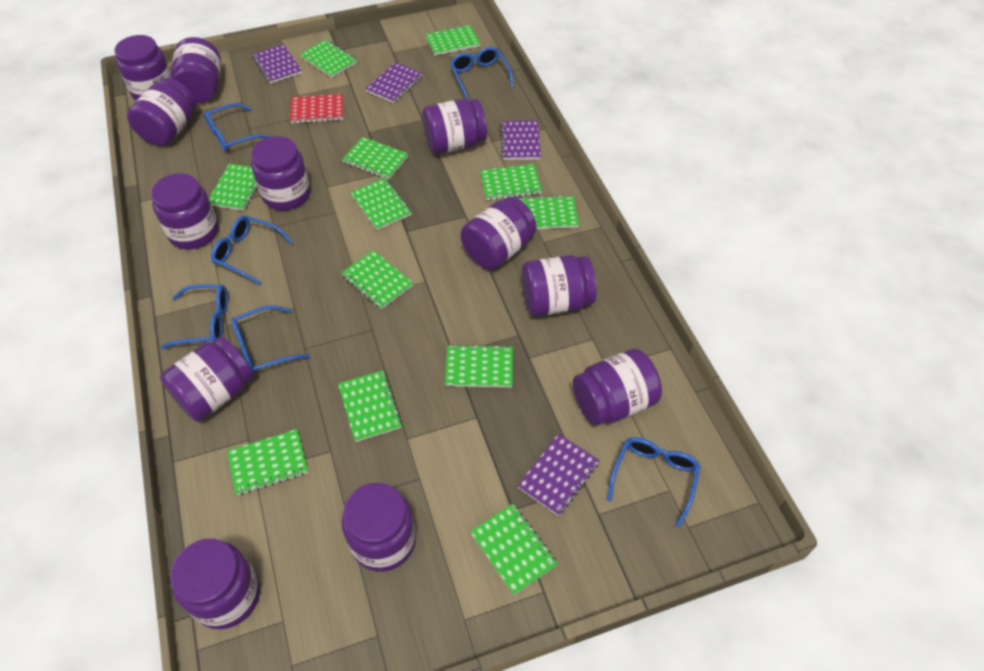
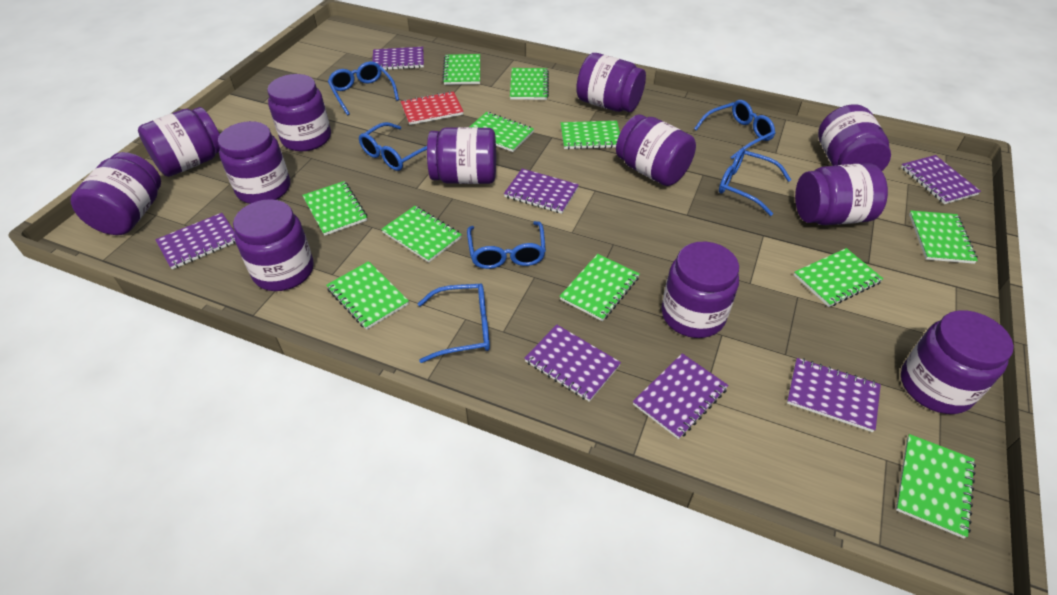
green notebook: 12 -> 11
purple notebook: 4 -> 7

